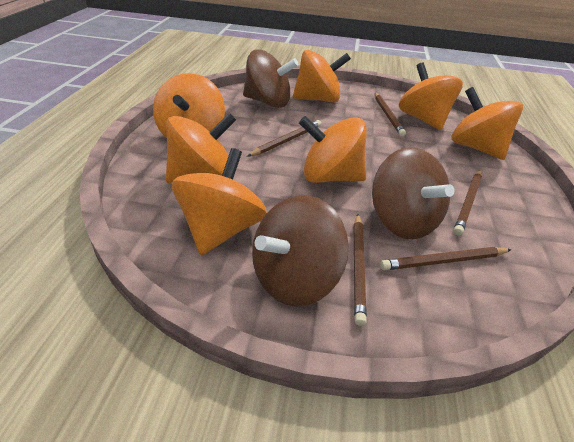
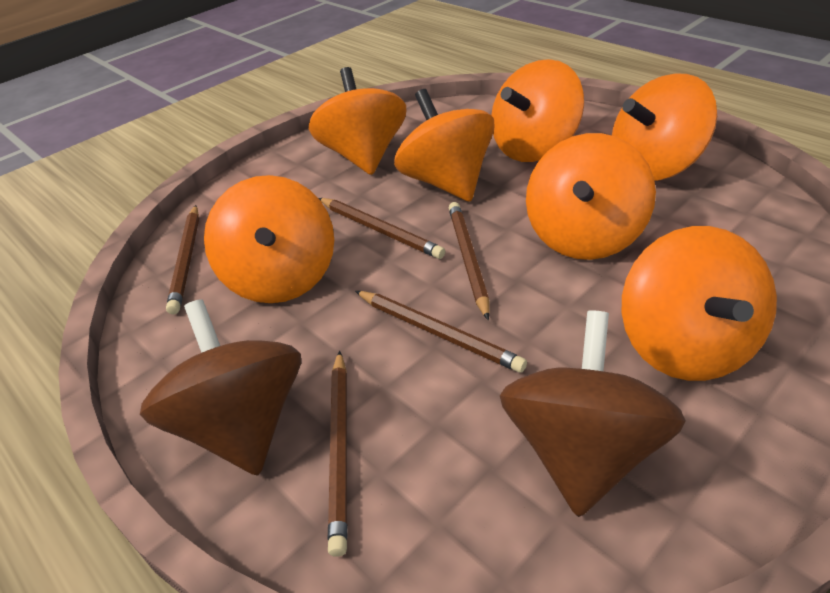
brown spinning top: 3 -> 2

